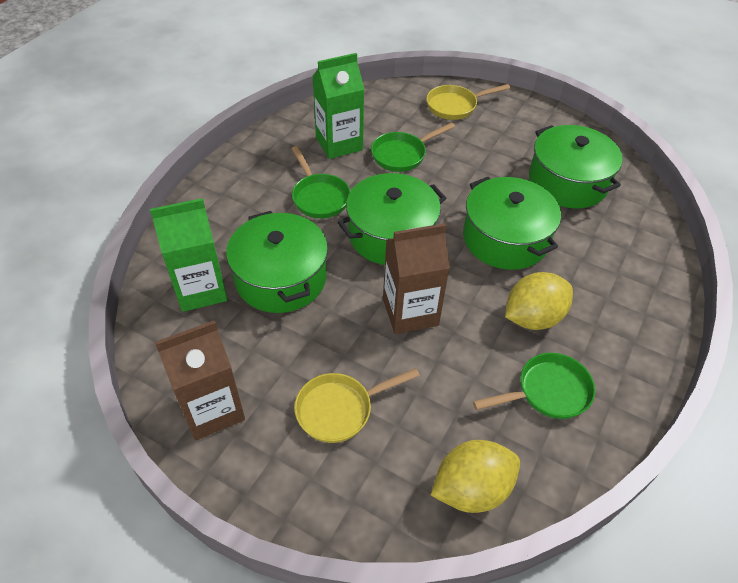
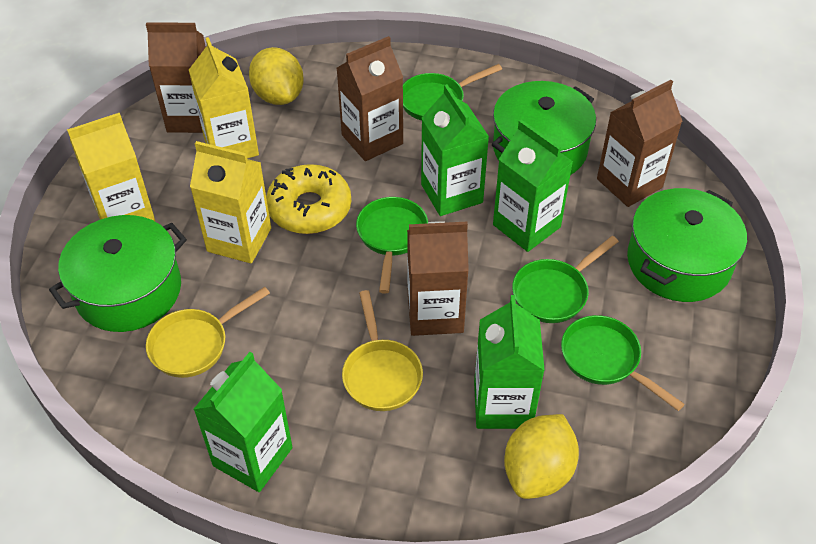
brown carton: 2 -> 4
green carton: 2 -> 4
green pan: 3 -> 4
green pot: 4 -> 3
yellow carton: 0 -> 3
yellow donut: 0 -> 1

